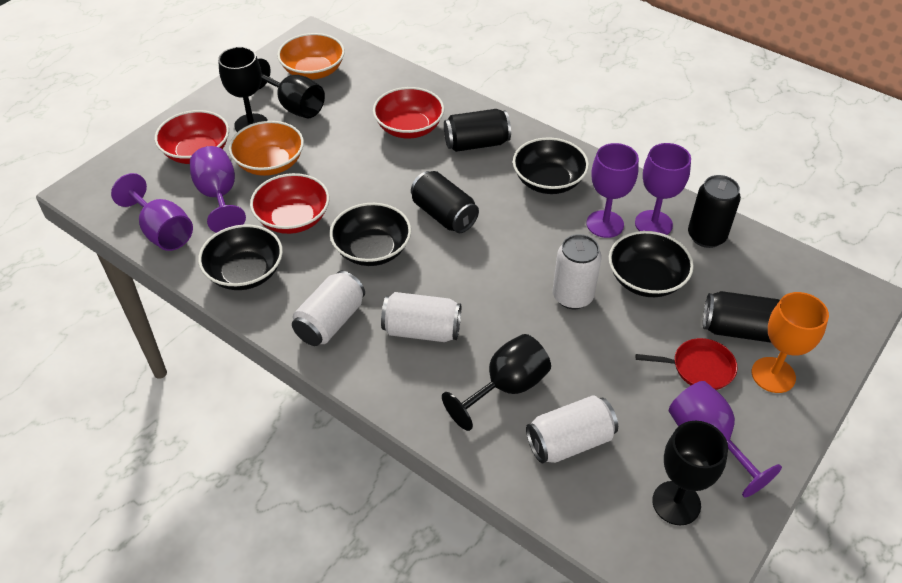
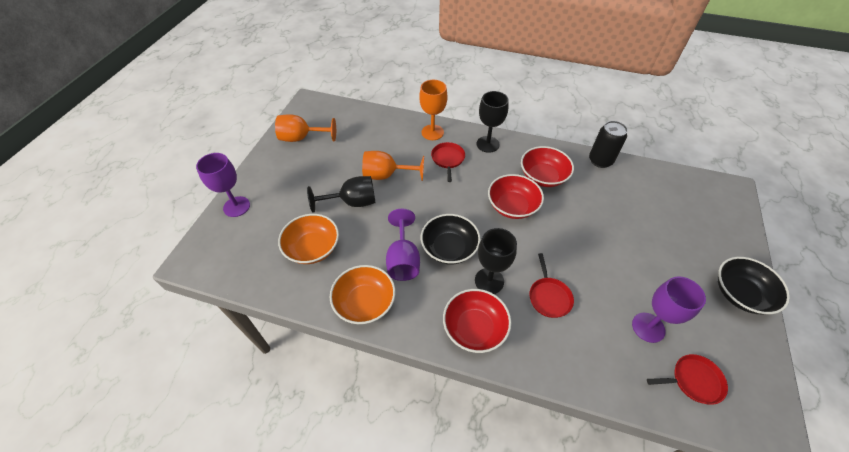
black bowl: 4 -> 2
black can: 4 -> 1
black goblet: 4 -> 3
orange goblet: 1 -> 3
purple goblet: 5 -> 3
red pan: 1 -> 3
white can: 4 -> 0

